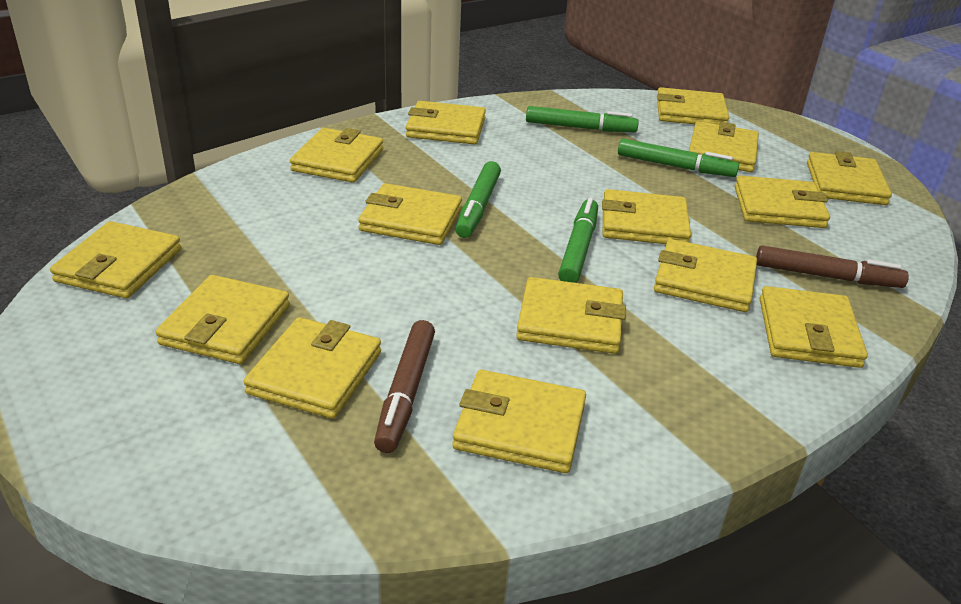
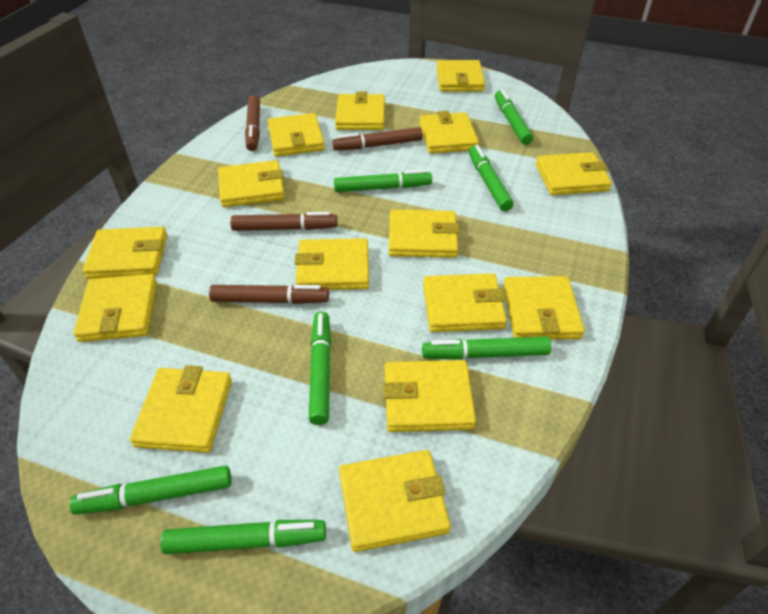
brown marker: 2 -> 4
green marker: 4 -> 7

